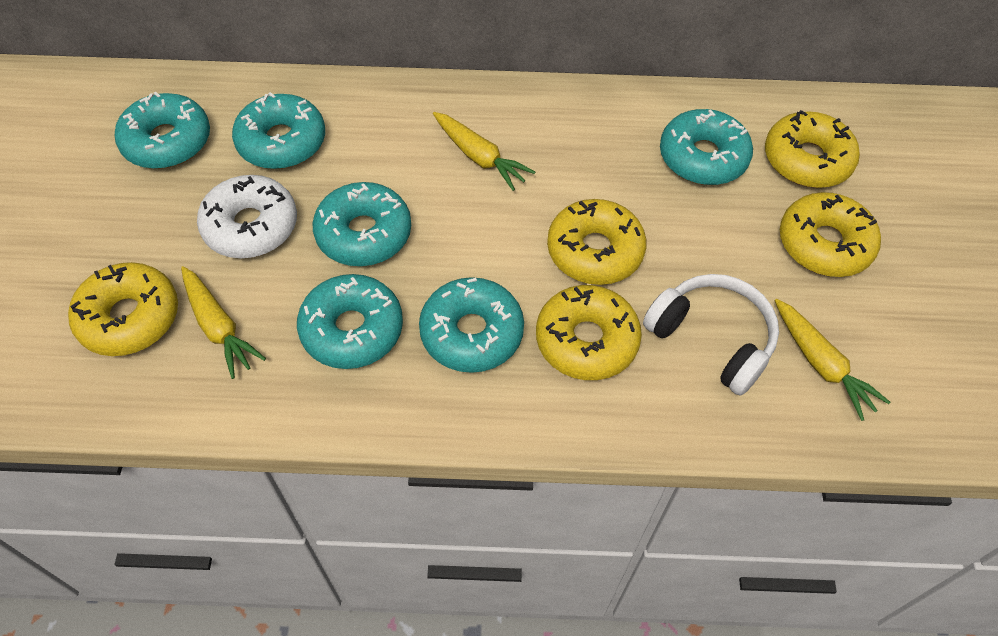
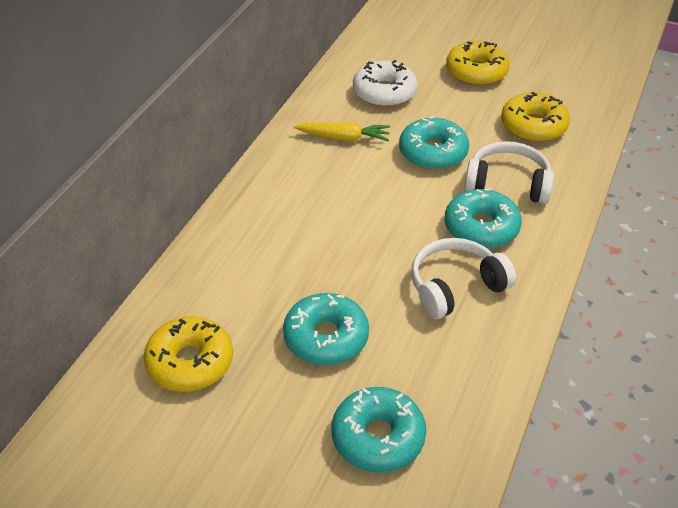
turquoise donut: 6 -> 4
white headphones: 1 -> 2
yellow carrot: 3 -> 1
yellow donut: 5 -> 3

